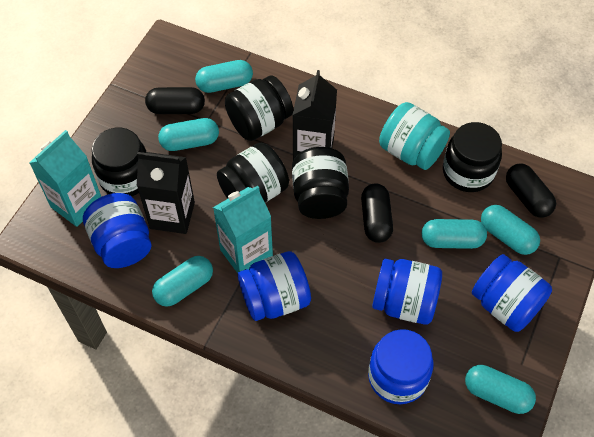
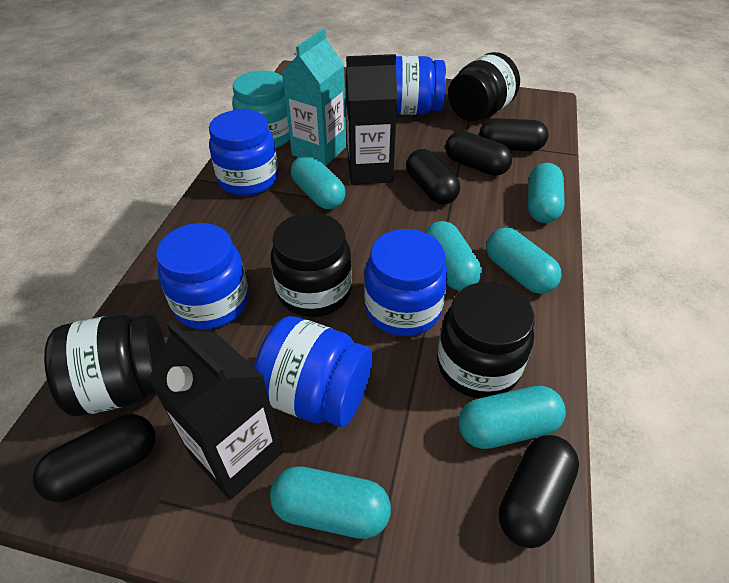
black capsule: 3 -> 5
black jar: 5 -> 4
turquoise carton: 2 -> 1

